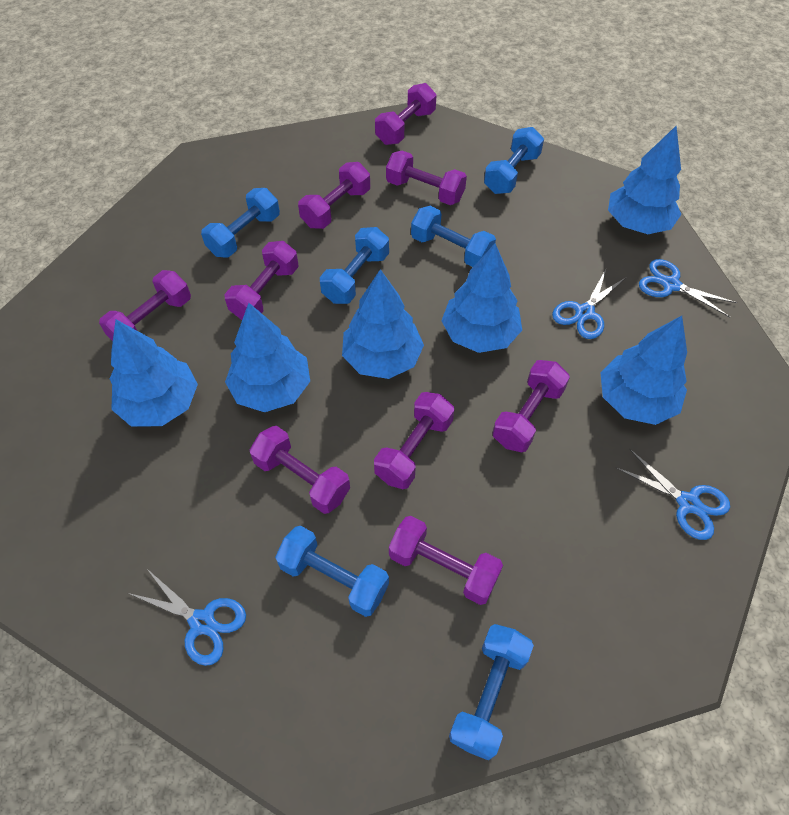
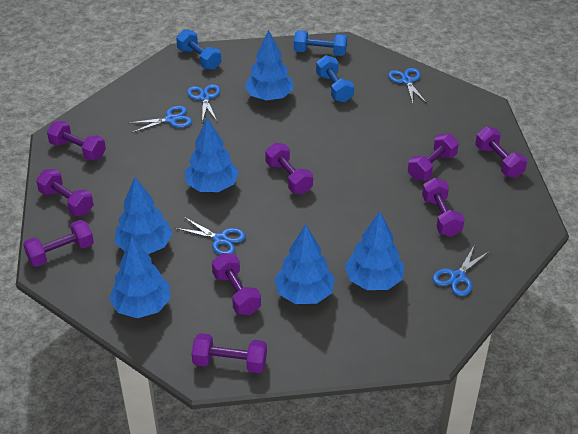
blue dumbbell: 6 -> 3
blue scissors: 4 -> 5

